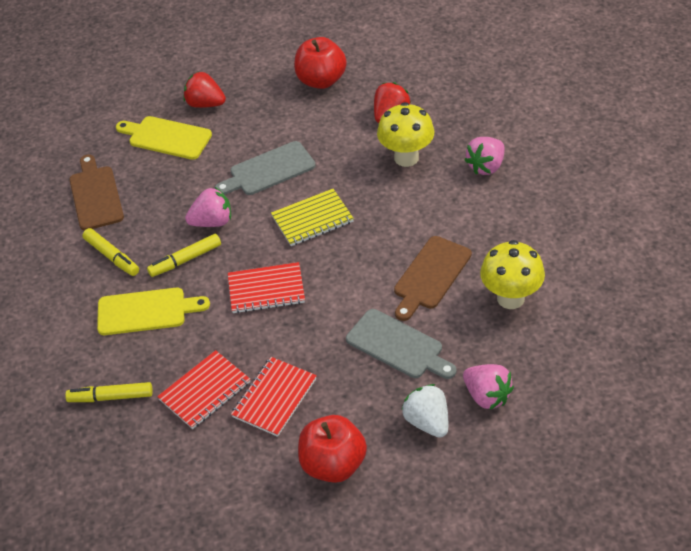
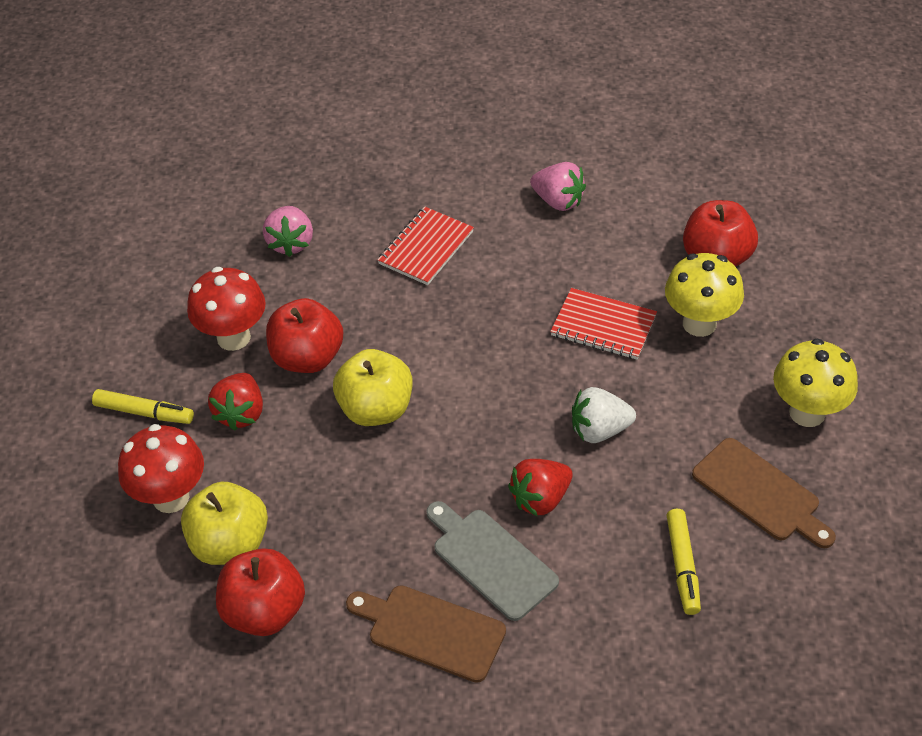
grey cutting board: 2 -> 1
pink strawberry: 3 -> 2
red apple: 2 -> 3
red mushroom: 0 -> 2
red notebook: 3 -> 2
yellow apple: 0 -> 2
yellow cutting board: 2 -> 0
yellow marker: 3 -> 2
yellow notebook: 1 -> 0

